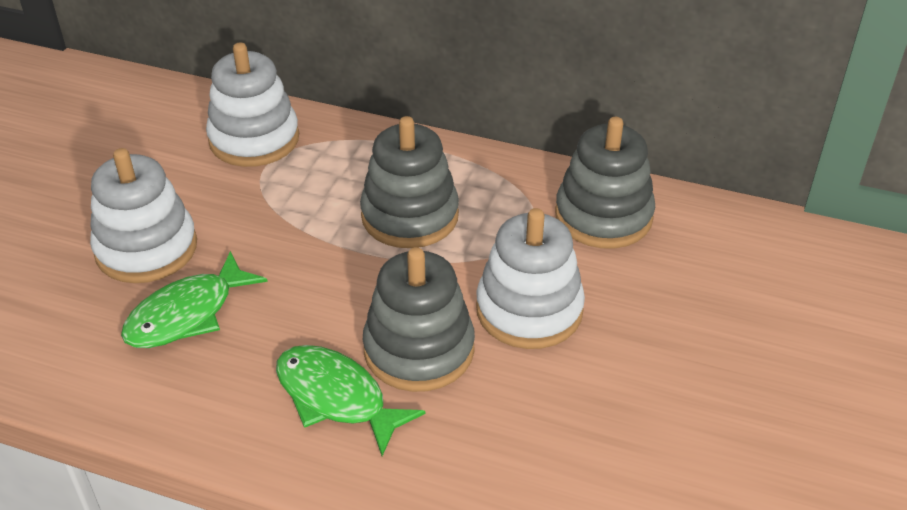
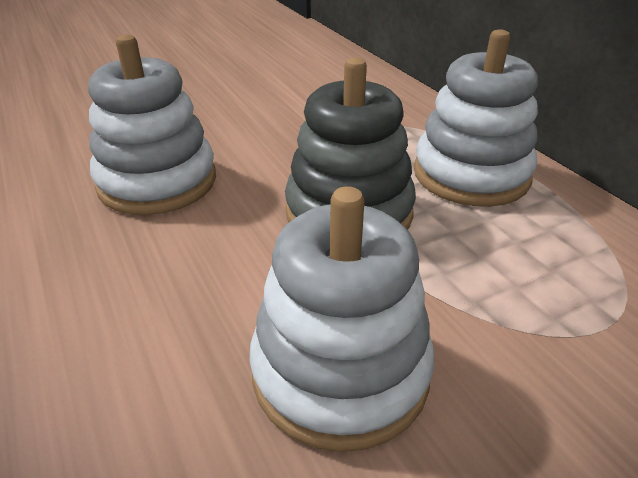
green fish: 2 -> 0
grey stacking toy: 3 -> 1

